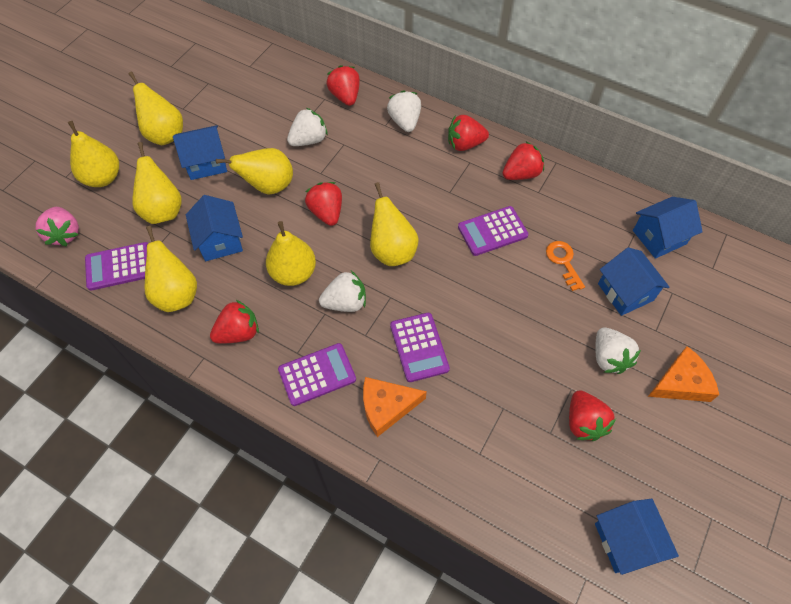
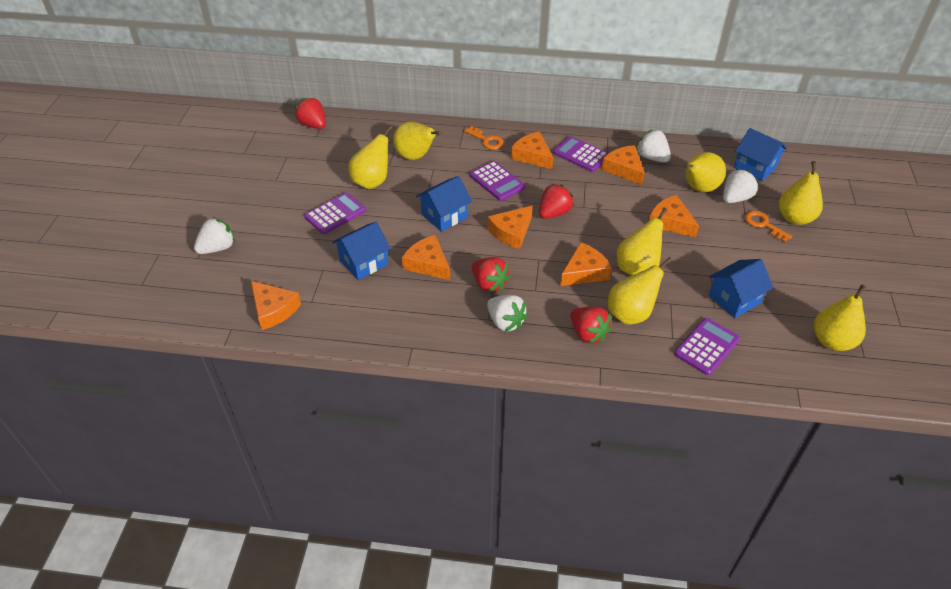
blue house: 5 -> 4
orange cheese: 2 -> 7
orange key: 1 -> 2
pink strawberry: 1 -> 0
red strawberry: 6 -> 4

